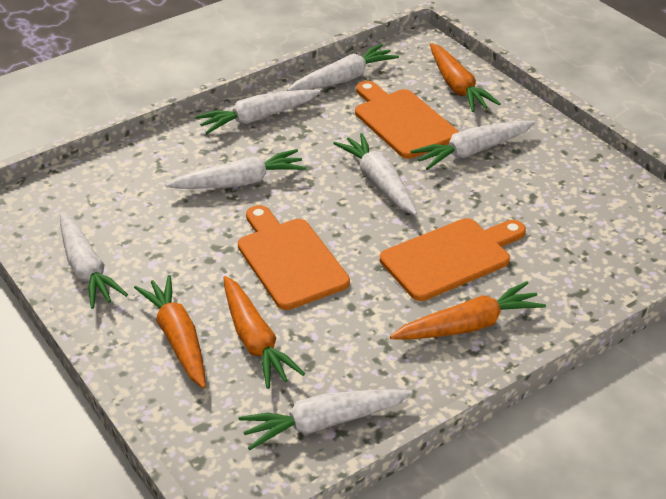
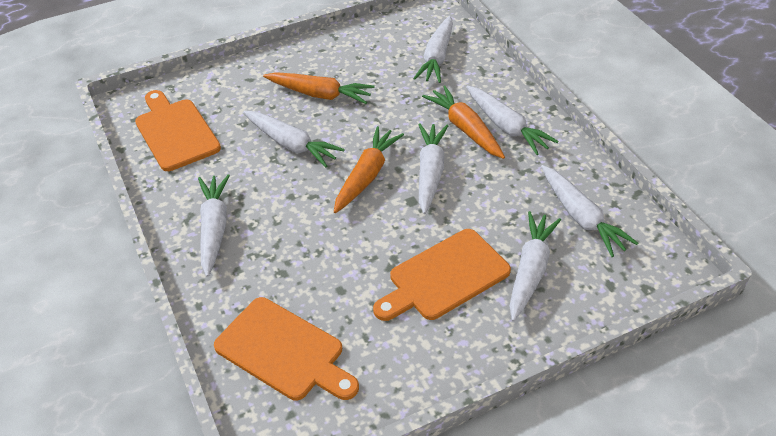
orange carrot: 4 -> 3

